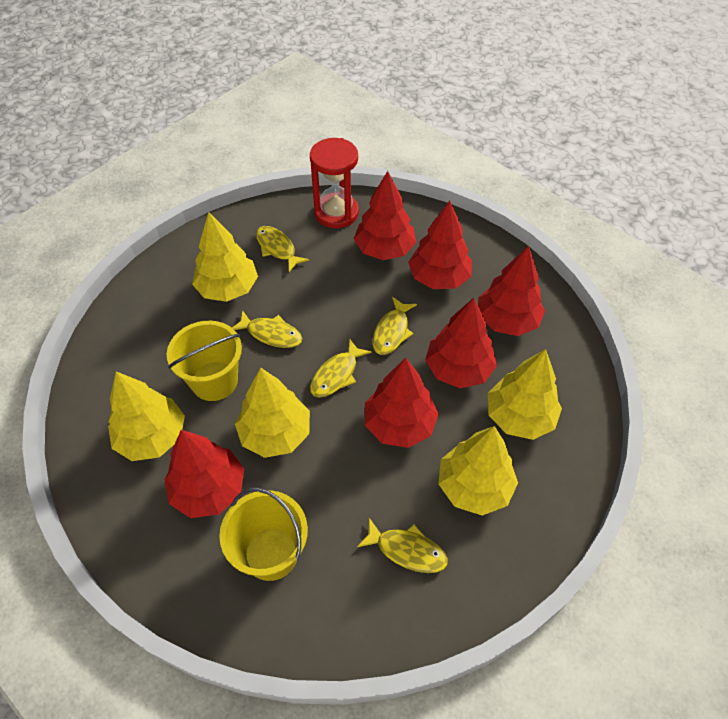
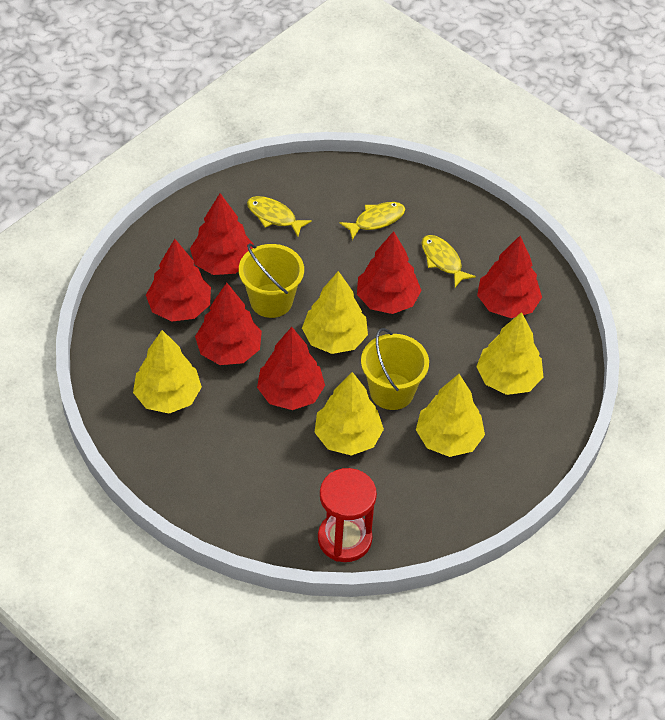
yellow fish: 5 -> 3

